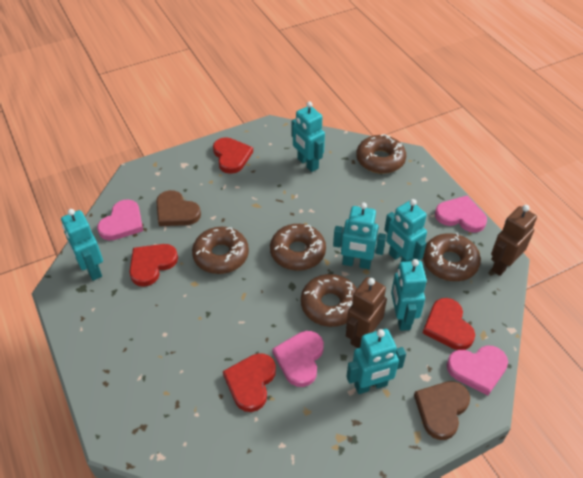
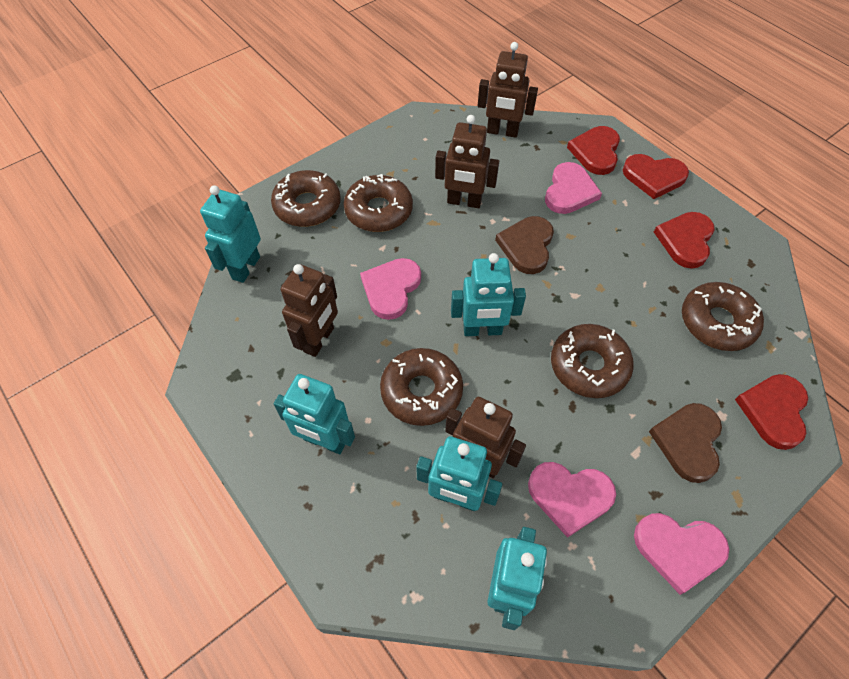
brown robot: 2 -> 4
turquoise robot: 6 -> 5

